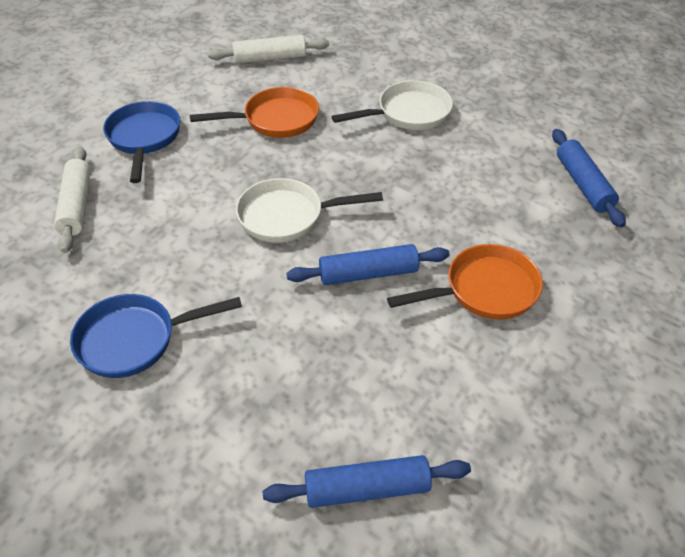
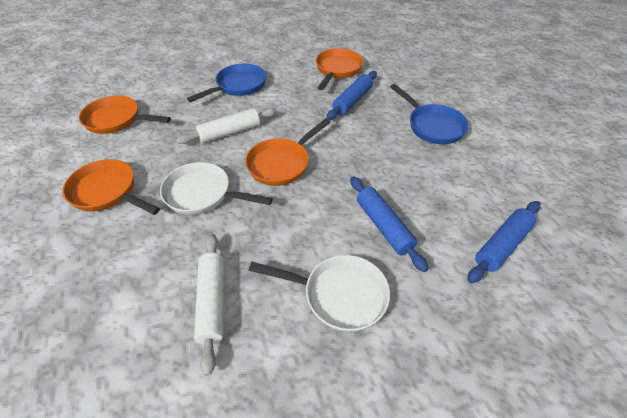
orange pan: 2 -> 4

